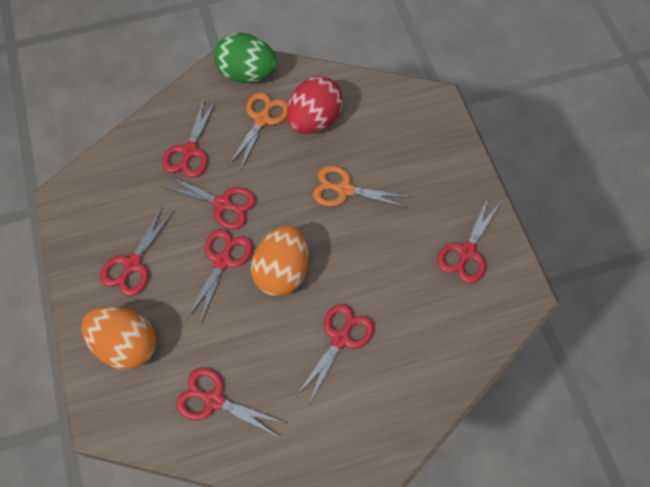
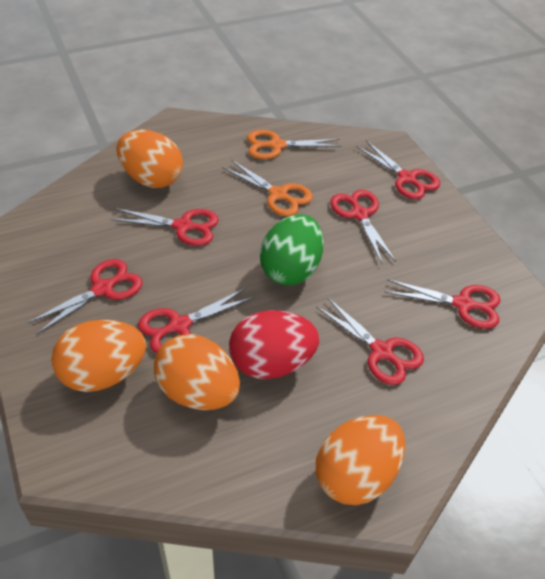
orange egg: 2 -> 4

